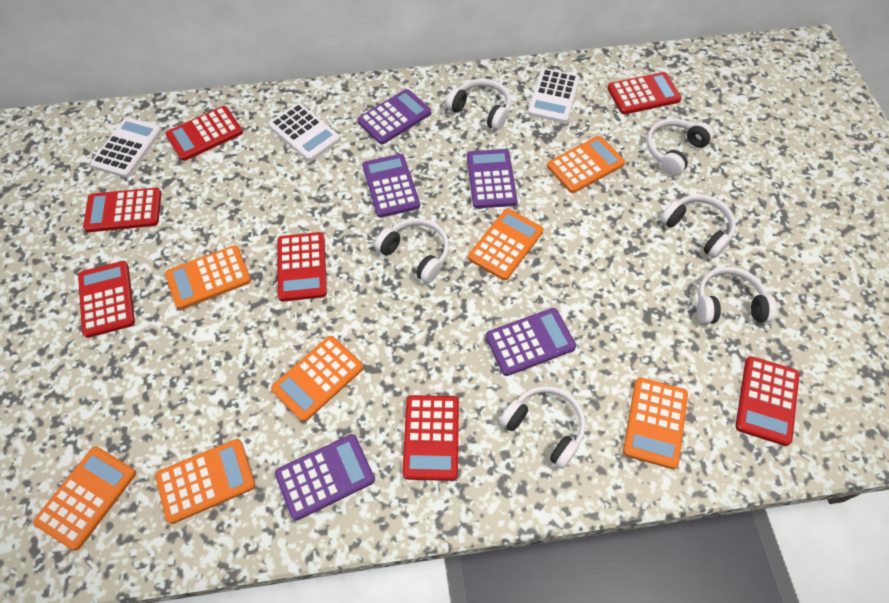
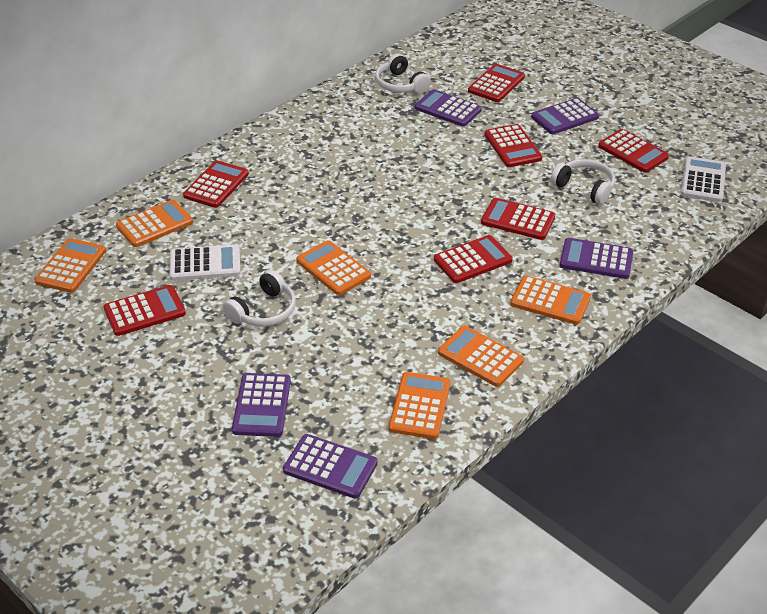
orange calculator: 7 -> 6
white calculator: 3 -> 2
white headphones: 6 -> 3

